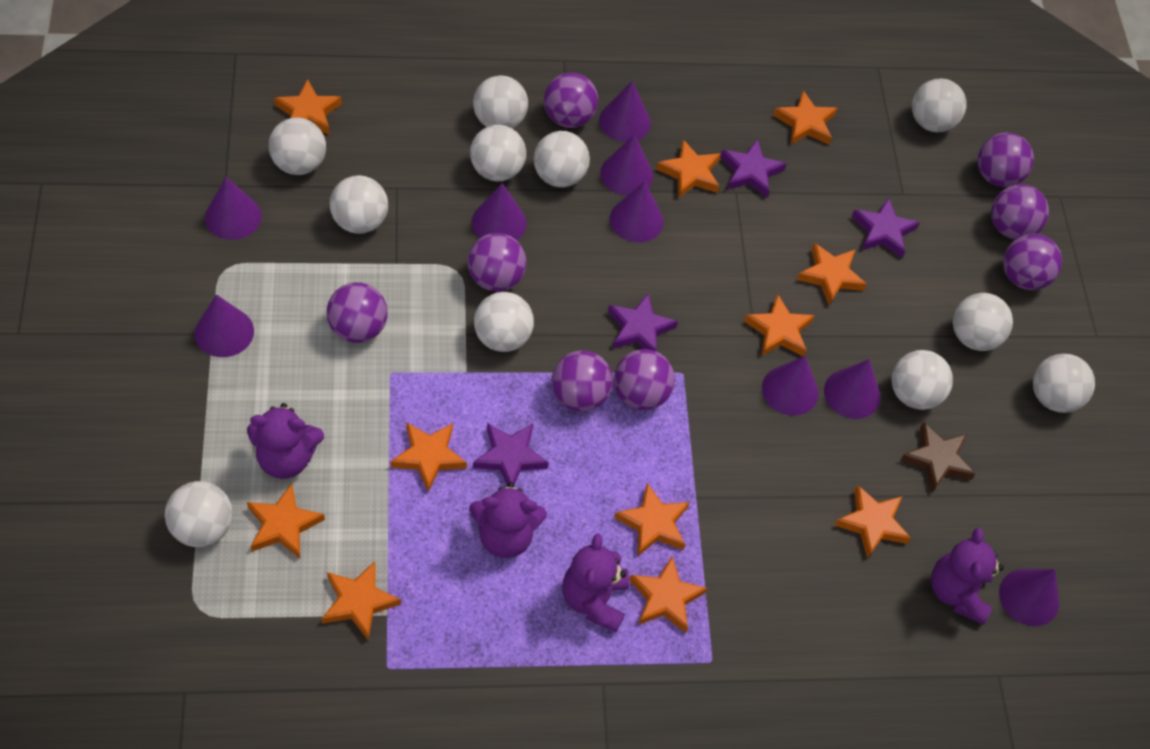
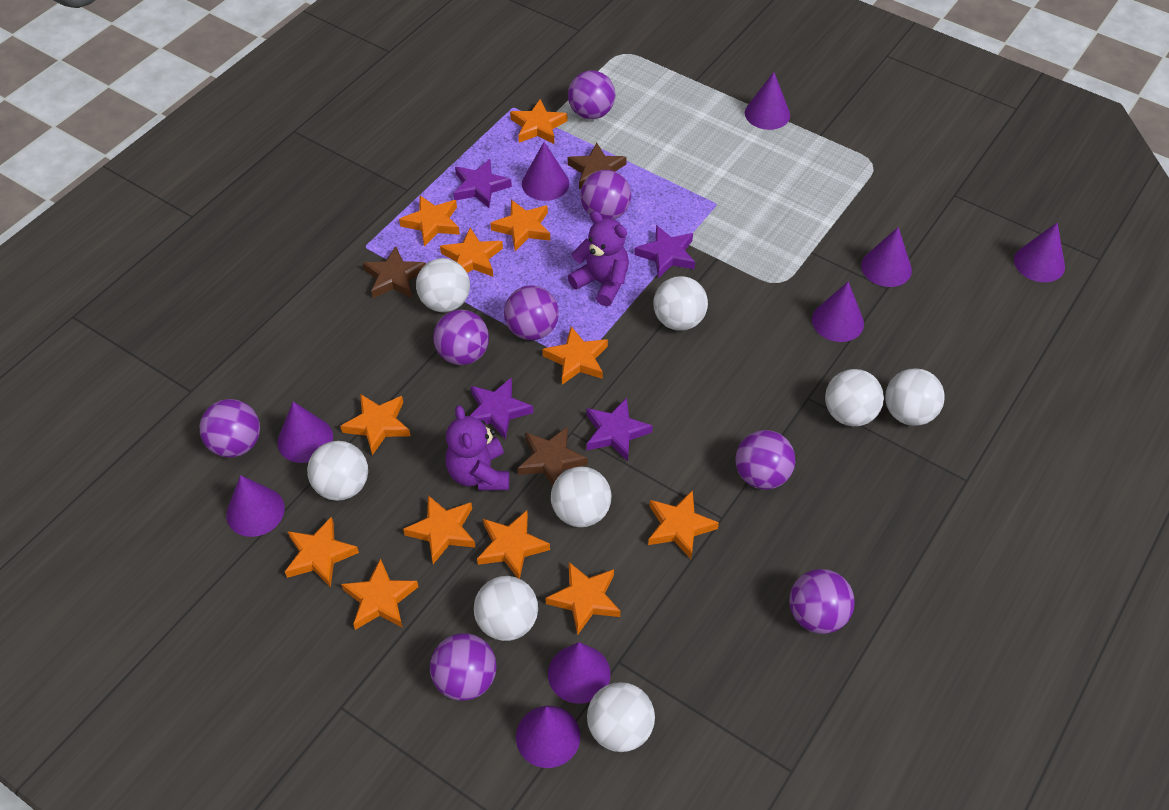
brown star: 1 -> 3
orange star: 11 -> 12
purple teddy bear: 4 -> 2
white ball: 11 -> 8

